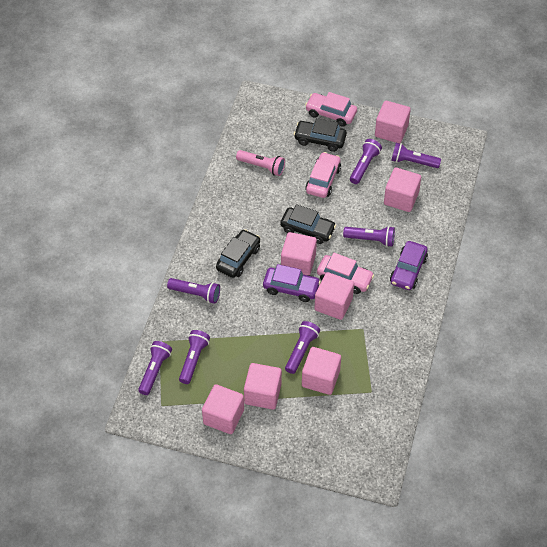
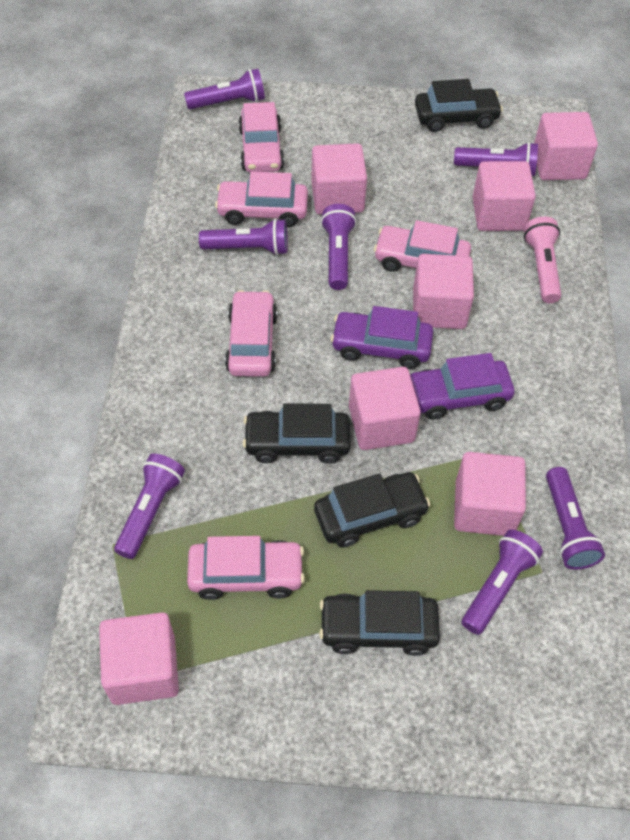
black car: 3 -> 4
pink car: 3 -> 5

